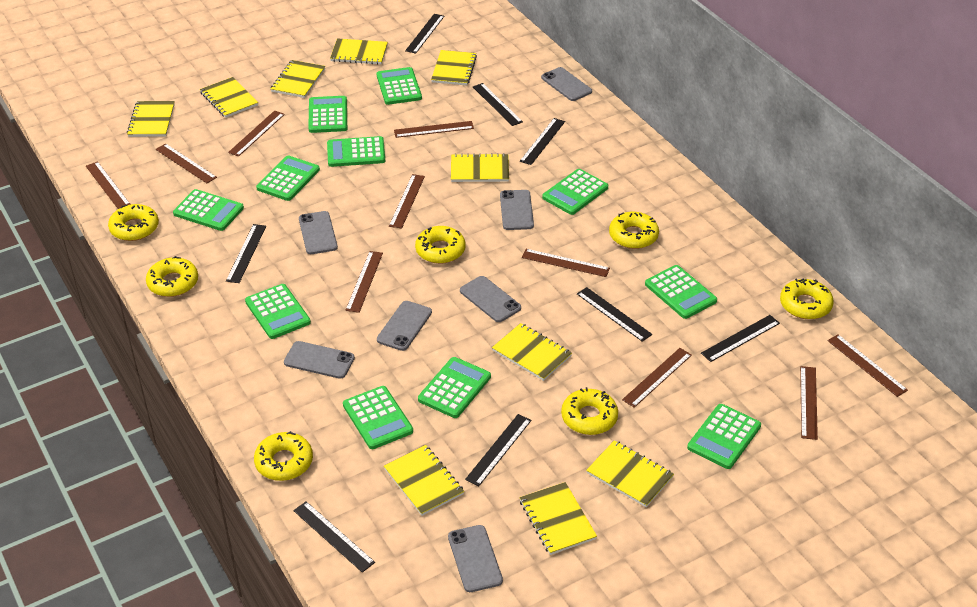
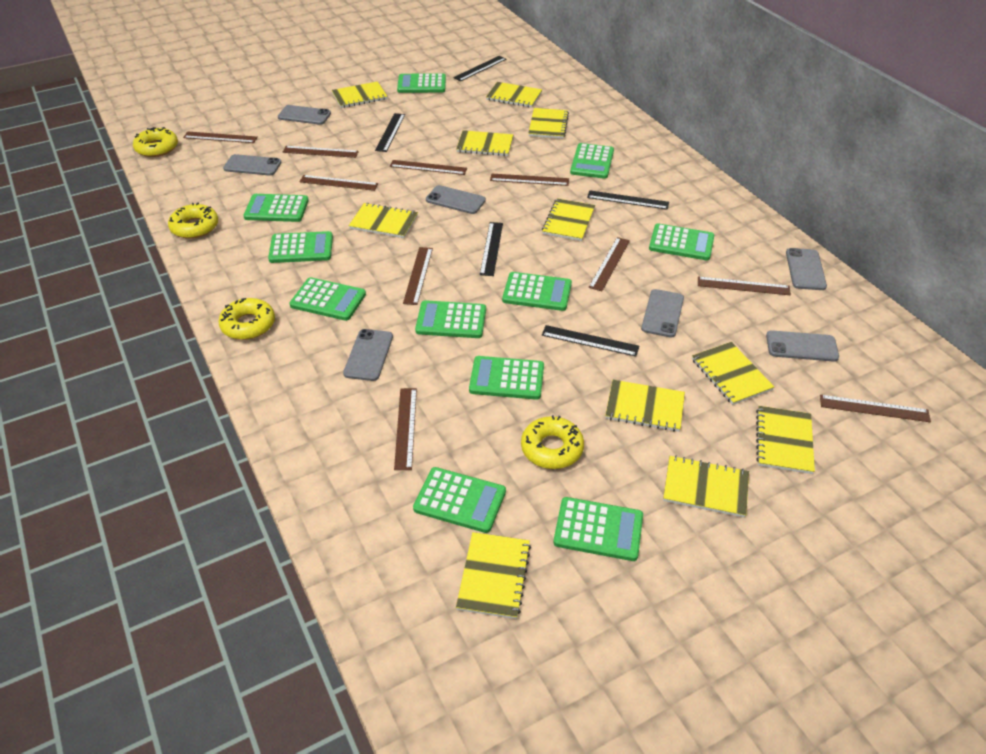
black ruler: 8 -> 5
yellow donut: 7 -> 4
yellow notebook: 10 -> 11

